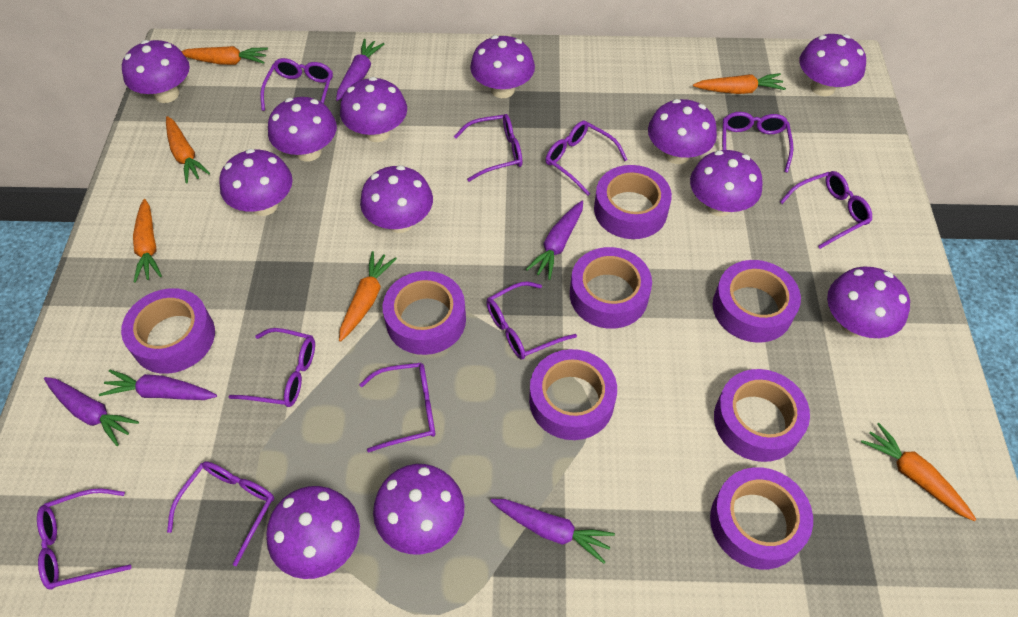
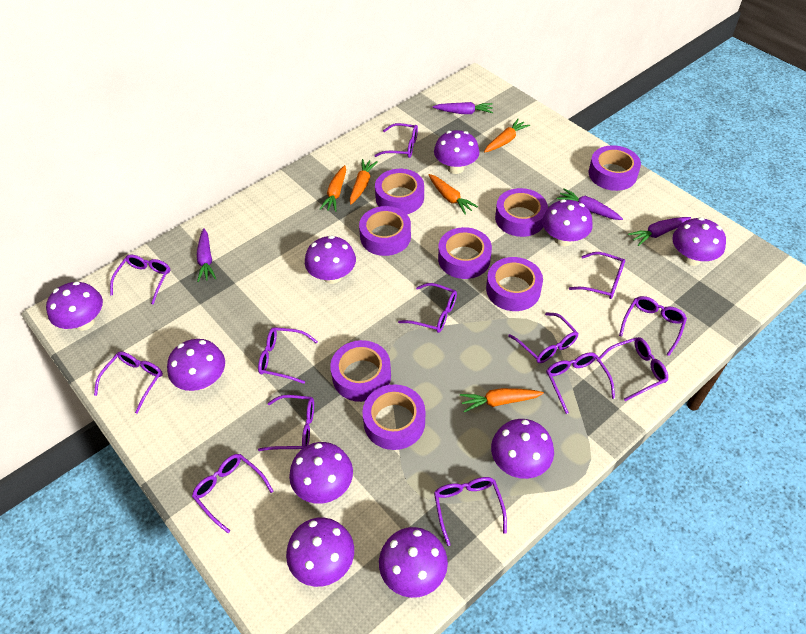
orange carrot: 6 -> 5
purple carrot: 5 -> 4
purple glasses: 10 -> 13
purple mushroom: 12 -> 10

